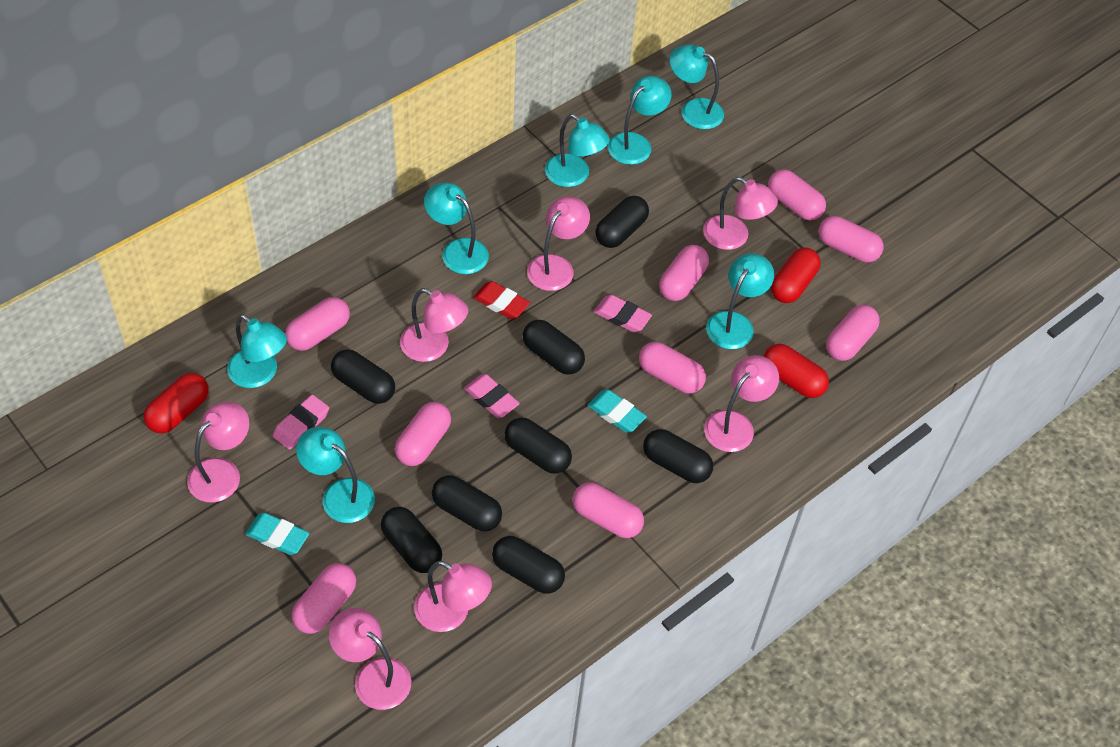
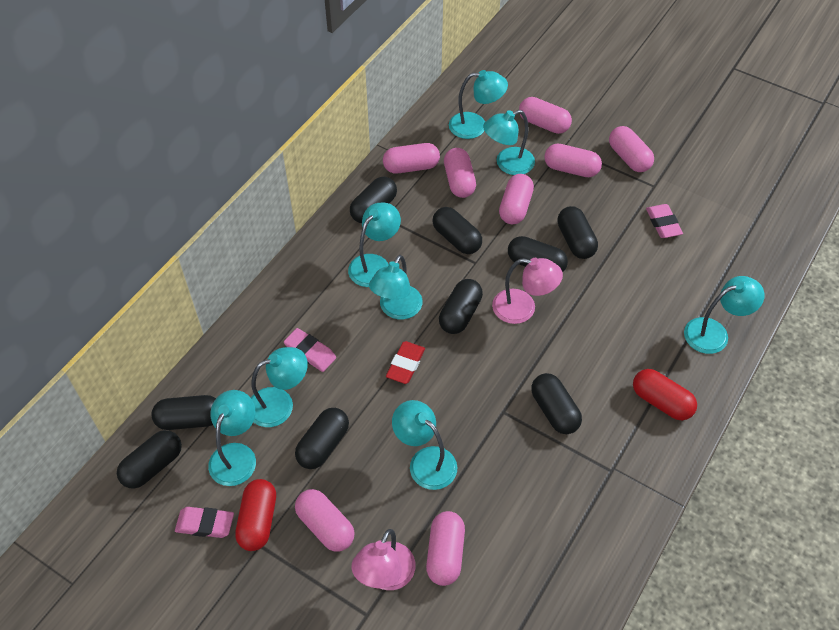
black capsule: 8 -> 9
pink capsule: 9 -> 8
pink lamp: 7 -> 2
red capsule: 3 -> 2
turquoise eraser: 2 -> 0
turquoise lamp: 7 -> 8

